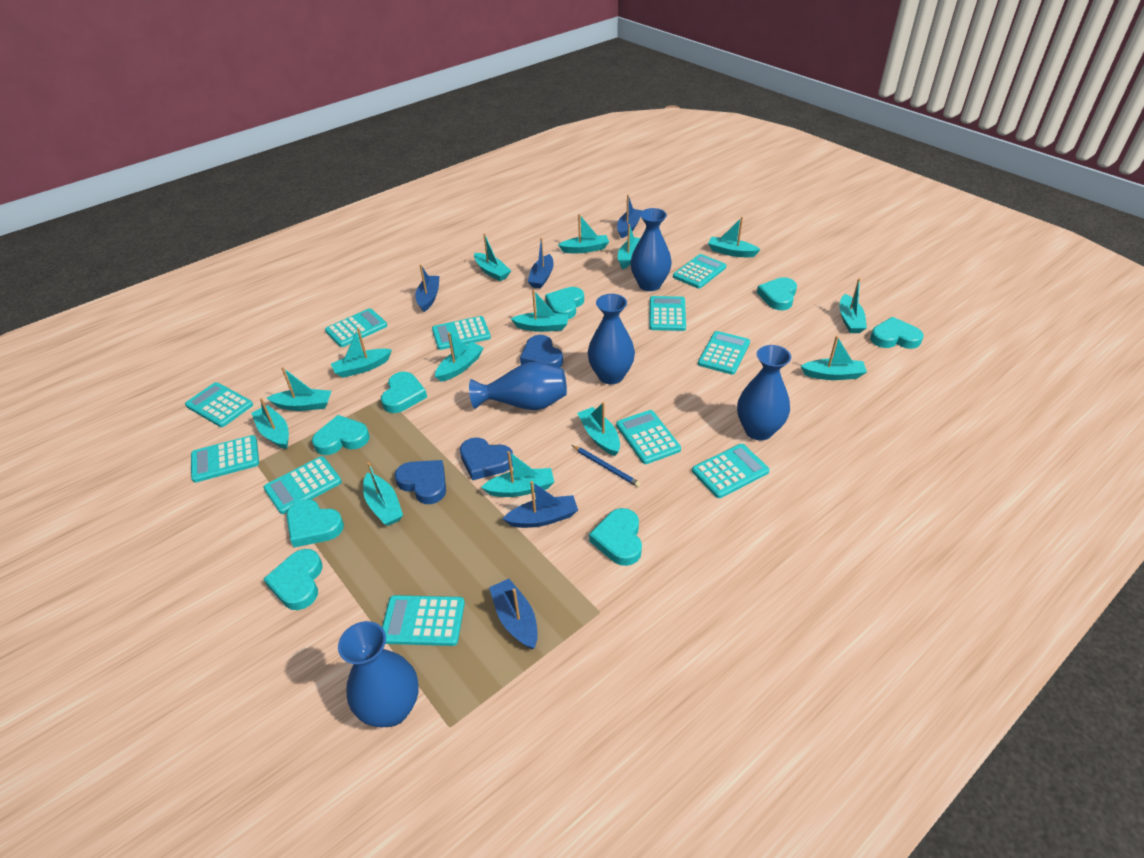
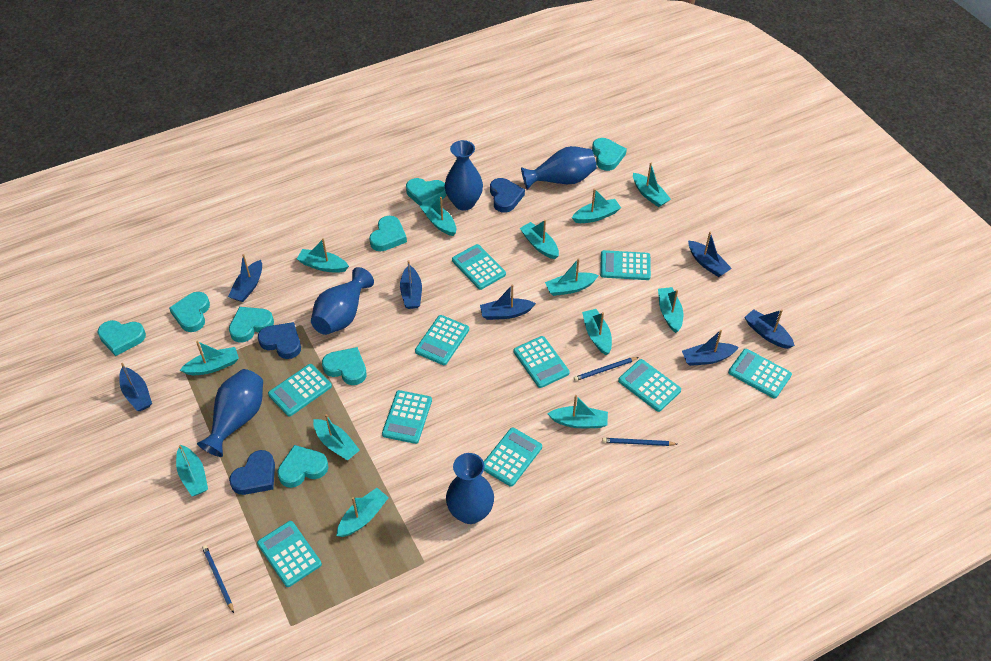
blue boat: 5 -> 7
blue pencil: 1 -> 3
turquoise boat: 14 -> 13
turquoise calculator: 11 -> 10

